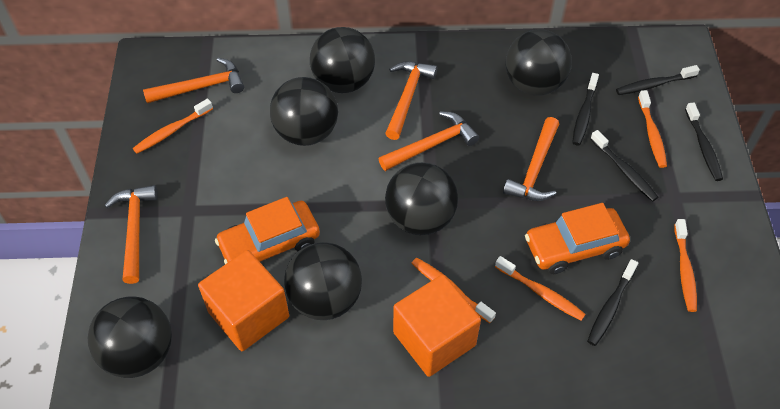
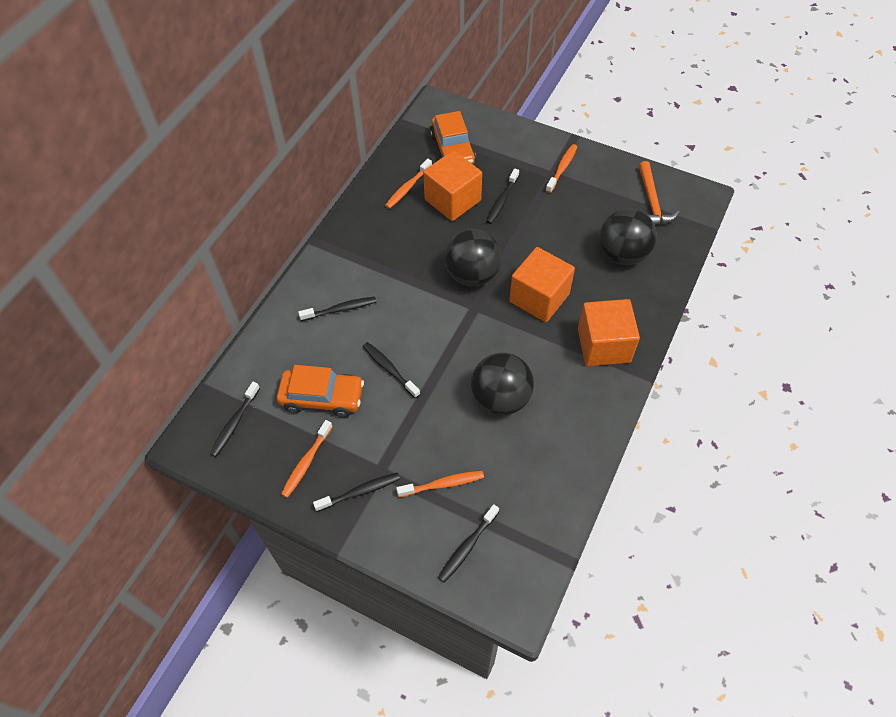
black ball: 6 -> 3
black toothbrush: 5 -> 6
orange cube: 2 -> 3
orange hammer: 5 -> 1
orange toothbrush: 5 -> 4

